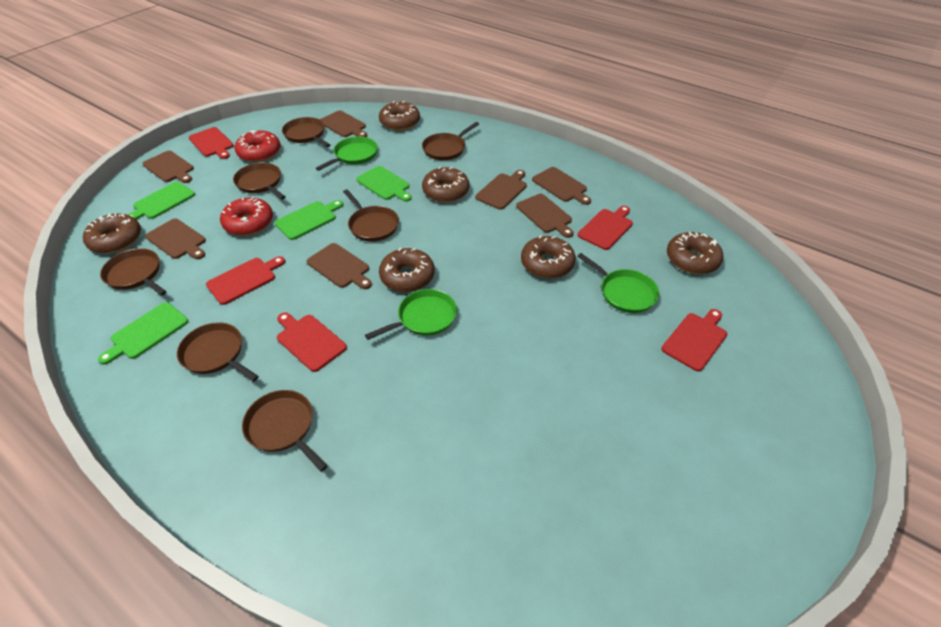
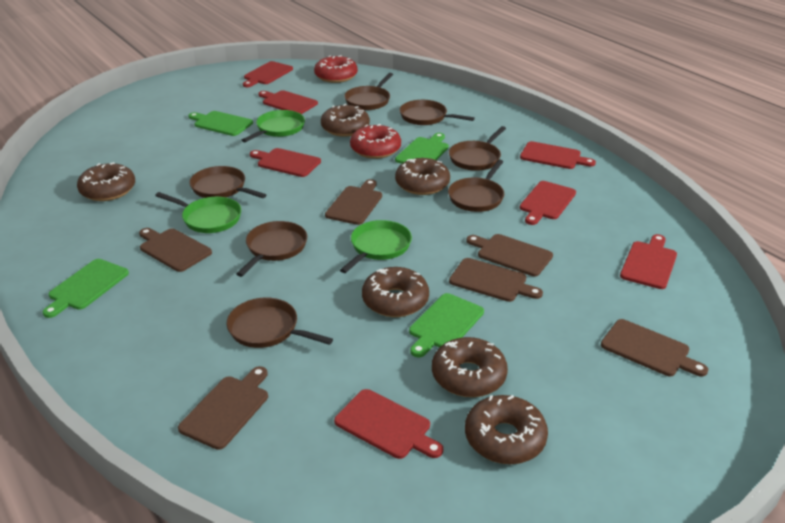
brown cutting board: 7 -> 6
red cutting board: 5 -> 7

